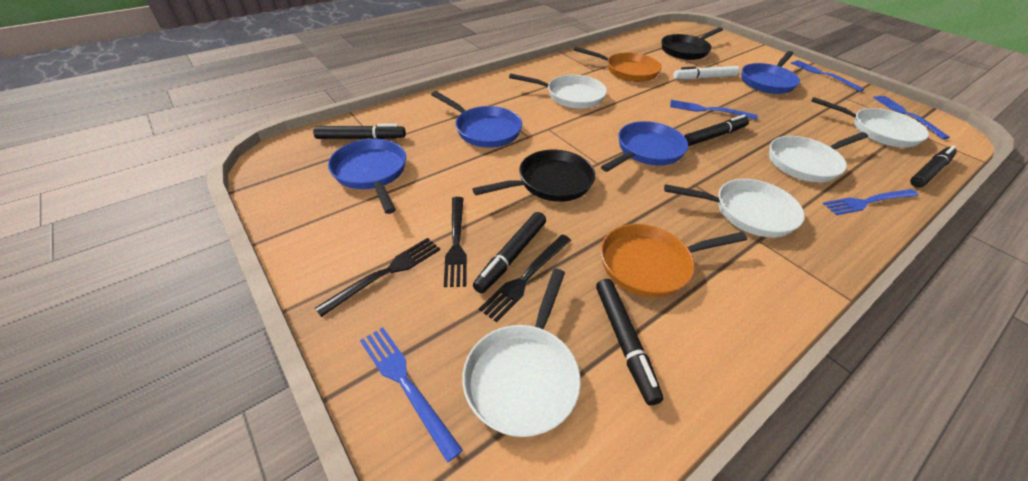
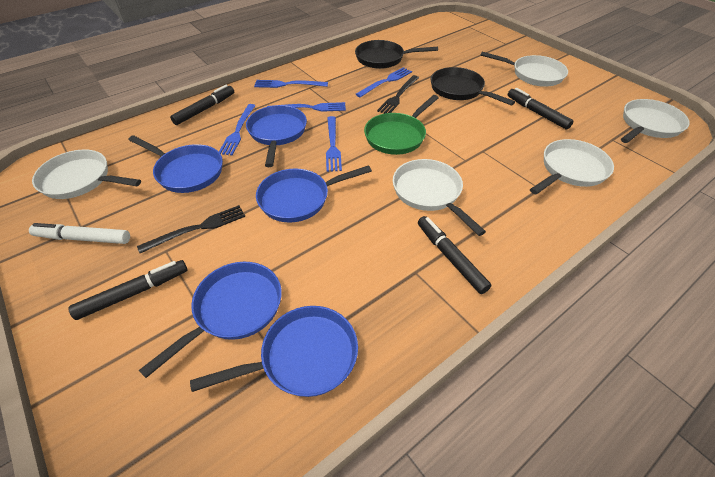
black fork: 3 -> 2
black marker: 5 -> 4
blue pan: 4 -> 5
green pan: 0 -> 1
orange pan: 2 -> 0

